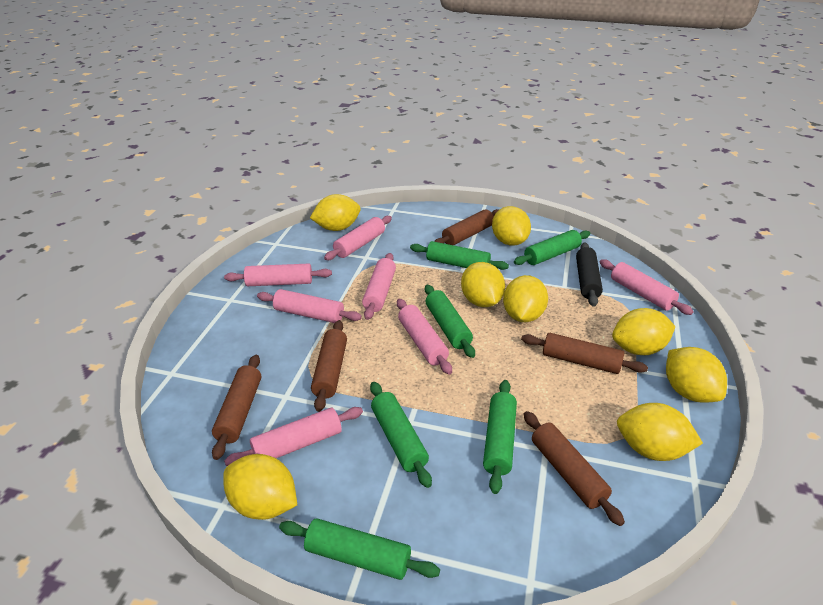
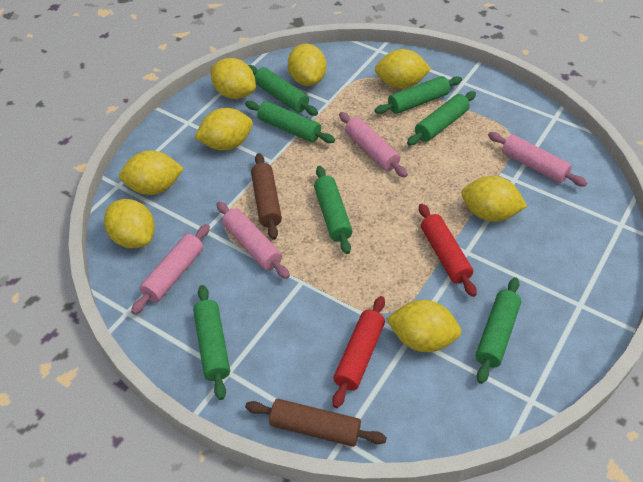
black rolling pin: 1 -> 0
brown rolling pin: 5 -> 2
green rolling pin: 6 -> 7
pink rolling pin: 7 -> 4
red rolling pin: 0 -> 2

